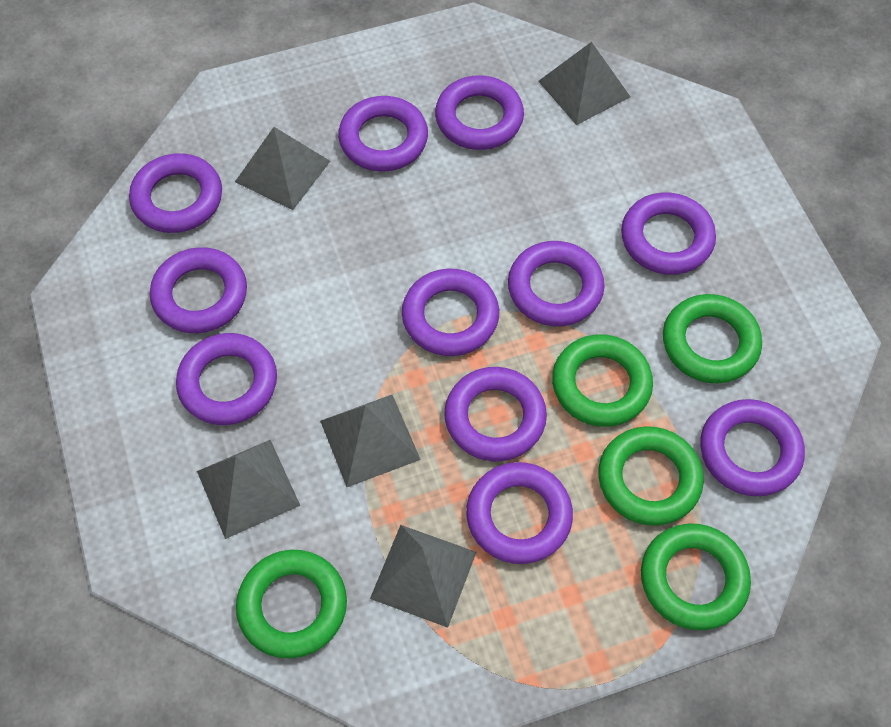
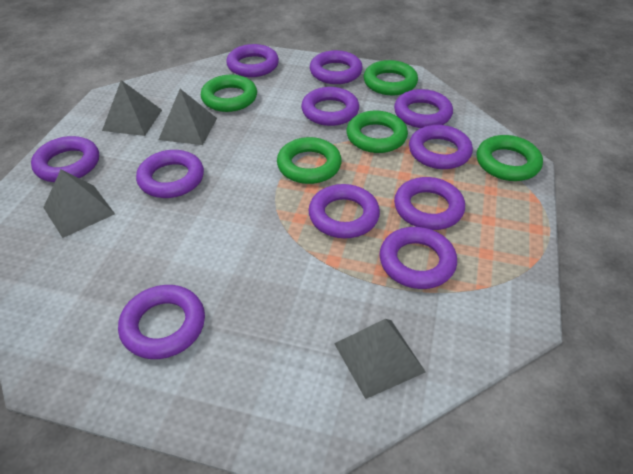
grey pyramid: 5 -> 4

